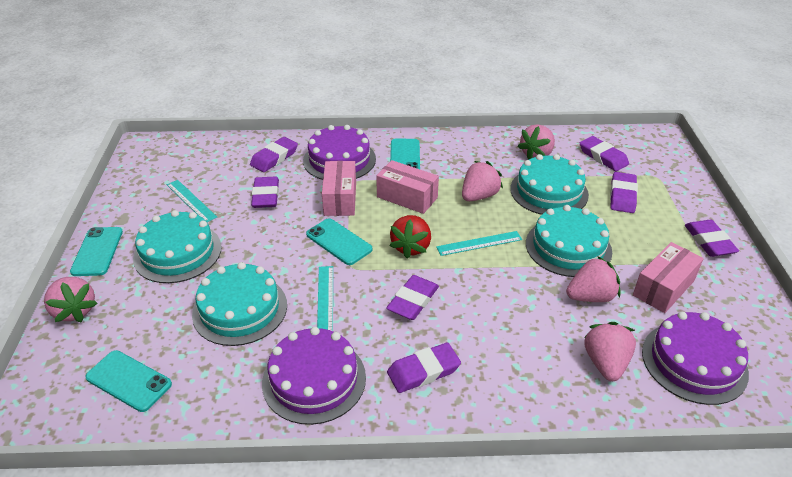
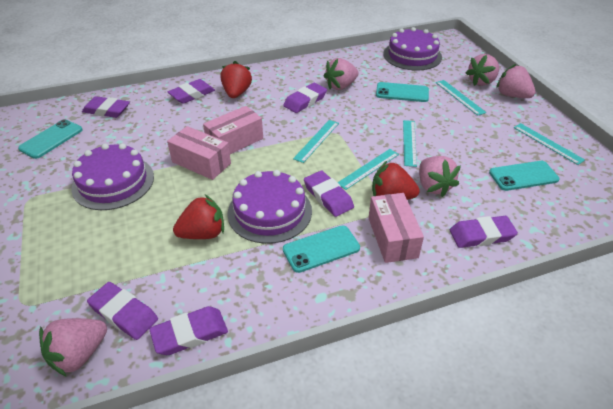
red strawberry: 1 -> 3
turquoise cake: 4 -> 0
turquoise ruler: 3 -> 5

